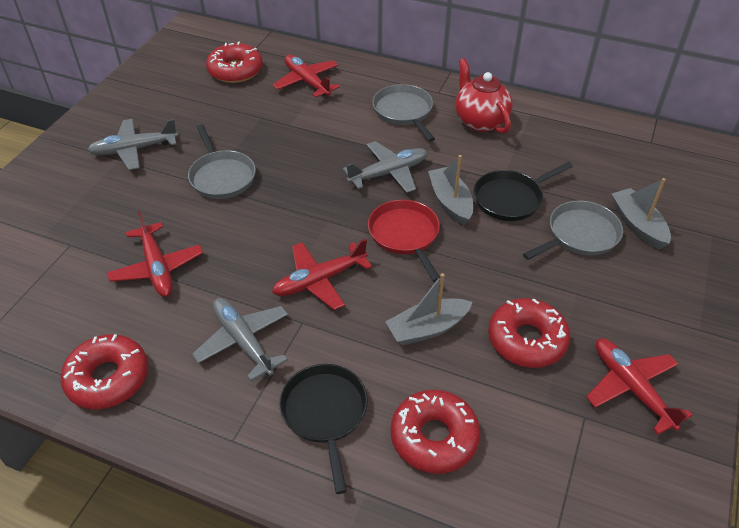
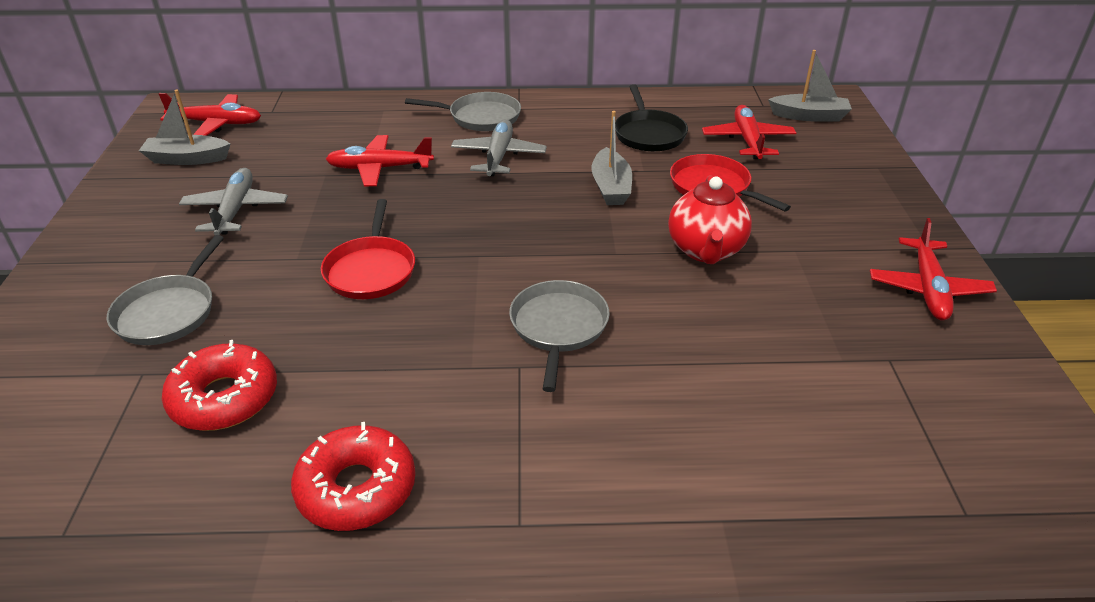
black pan: 2 -> 1
grey plane: 3 -> 2
red donut: 4 -> 2
red pan: 1 -> 2

